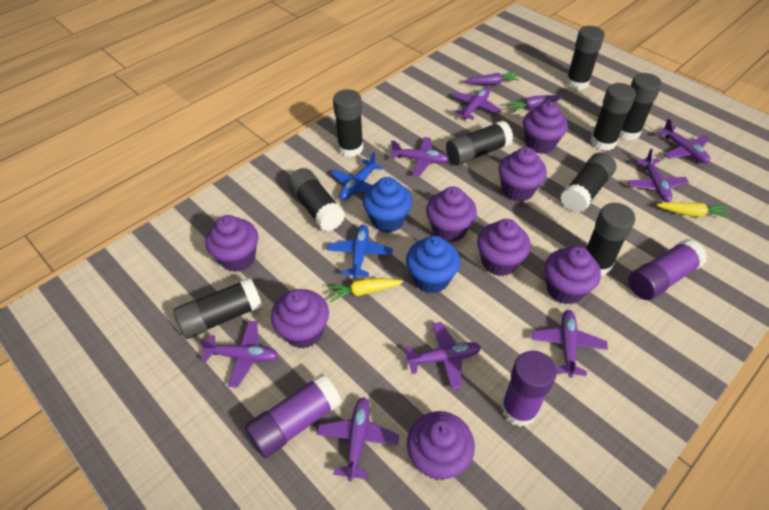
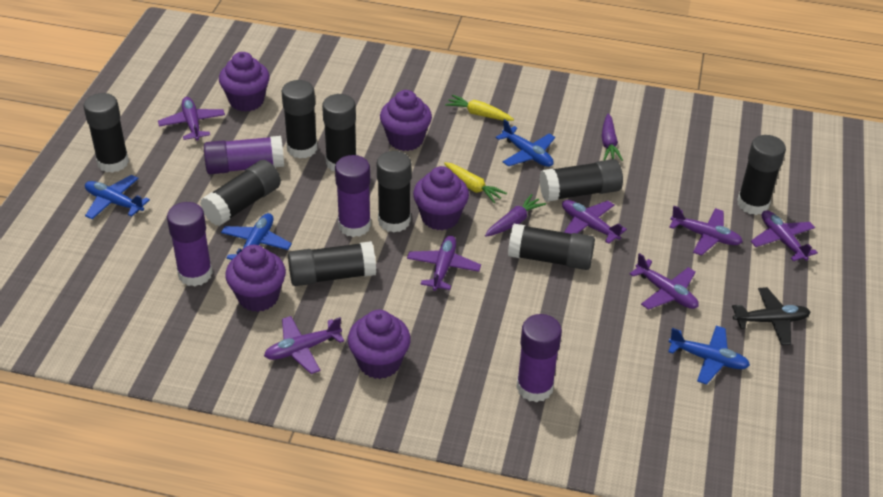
black plane: 0 -> 1
blue cupcake: 2 -> 0
blue plane: 2 -> 4
purple cupcake: 8 -> 5
purple glue stick: 3 -> 4
purple plane: 8 -> 7

